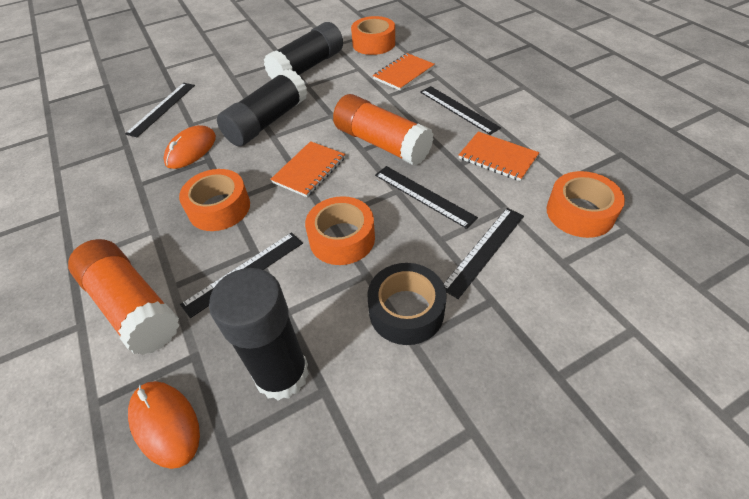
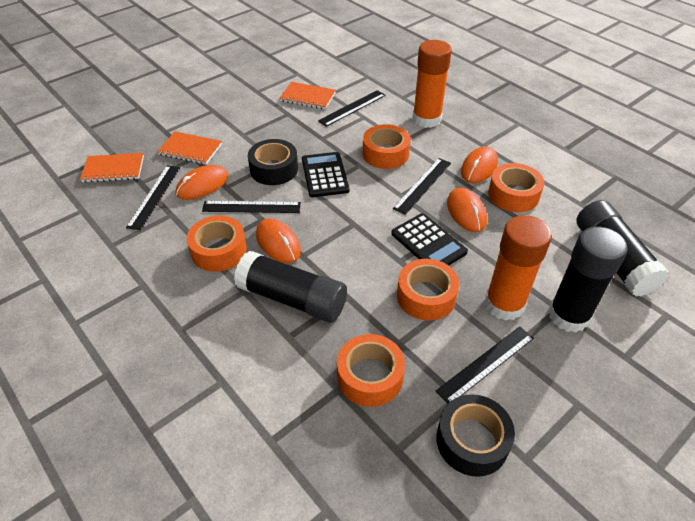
black calculator: 0 -> 2
black tape: 1 -> 2
orange mouse: 2 -> 4
orange tape: 4 -> 5

